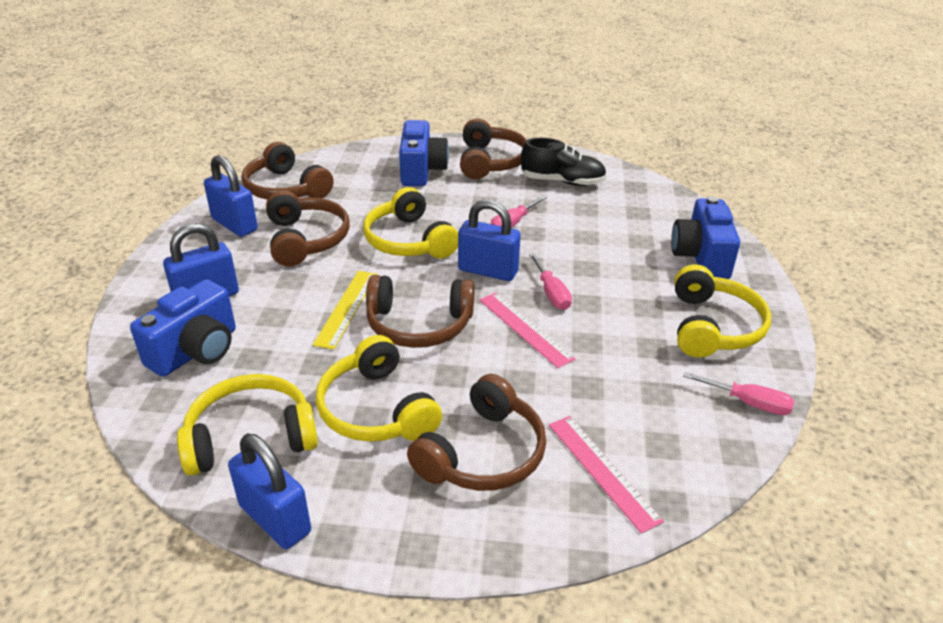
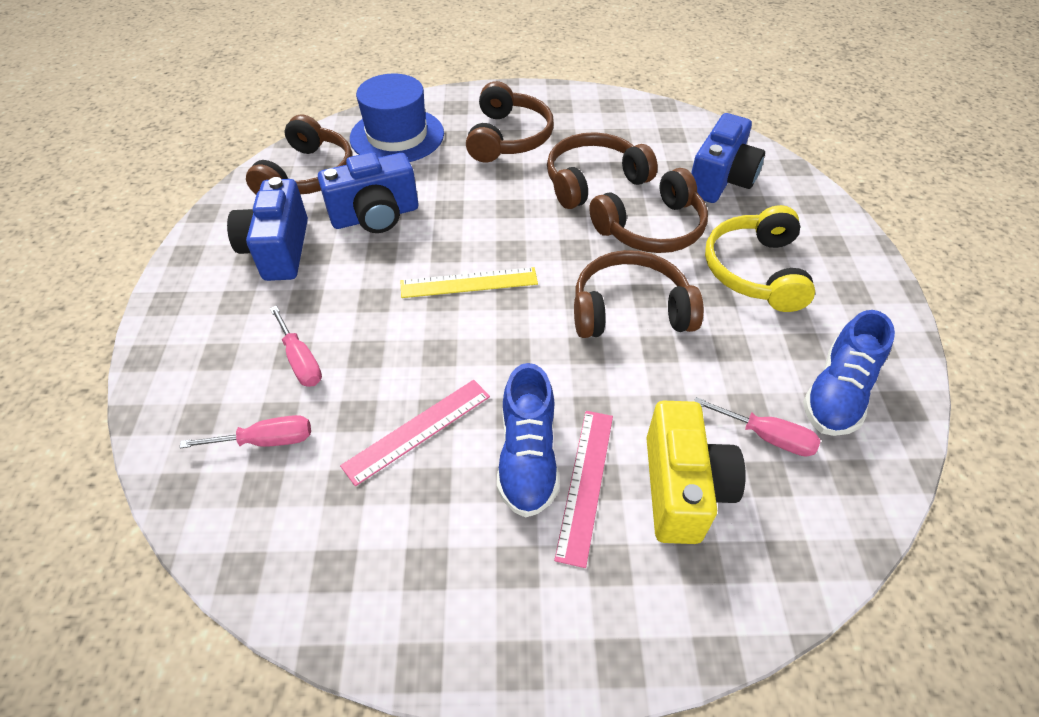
black shoe: 1 -> 0
blue hat: 0 -> 1
blue padlock: 4 -> 0
blue shoe: 0 -> 2
yellow camera: 0 -> 1
yellow headphones: 4 -> 1

